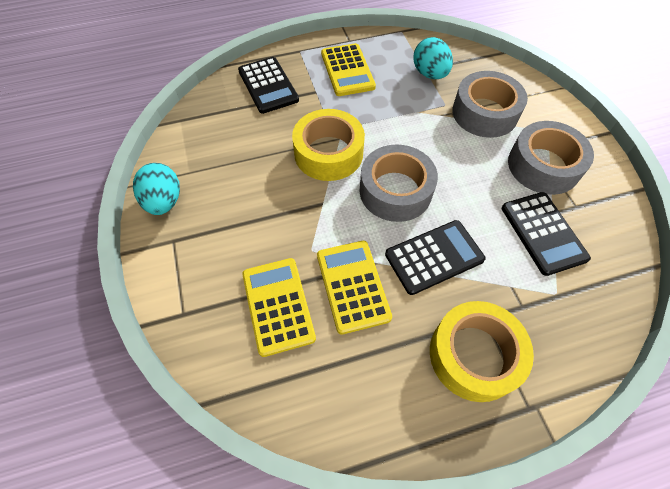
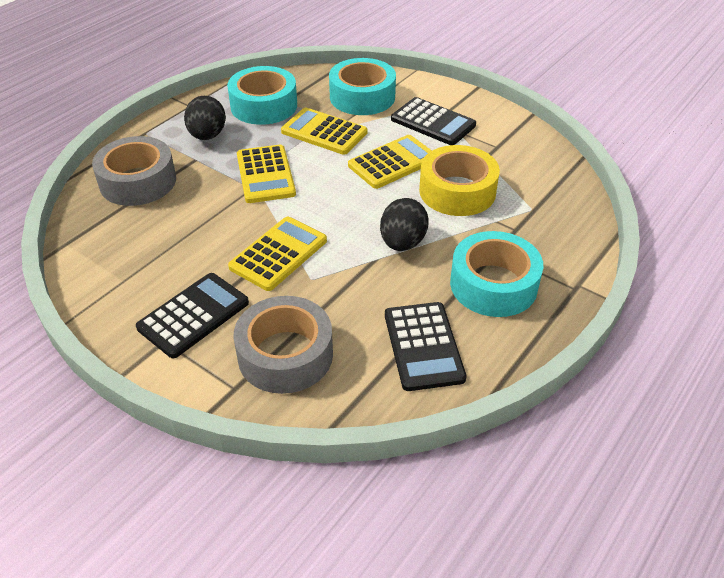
black egg: 0 -> 2
grey tape: 3 -> 2
turquoise egg: 2 -> 0
turquoise tape: 0 -> 3
yellow calculator: 3 -> 4
yellow tape: 2 -> 1

